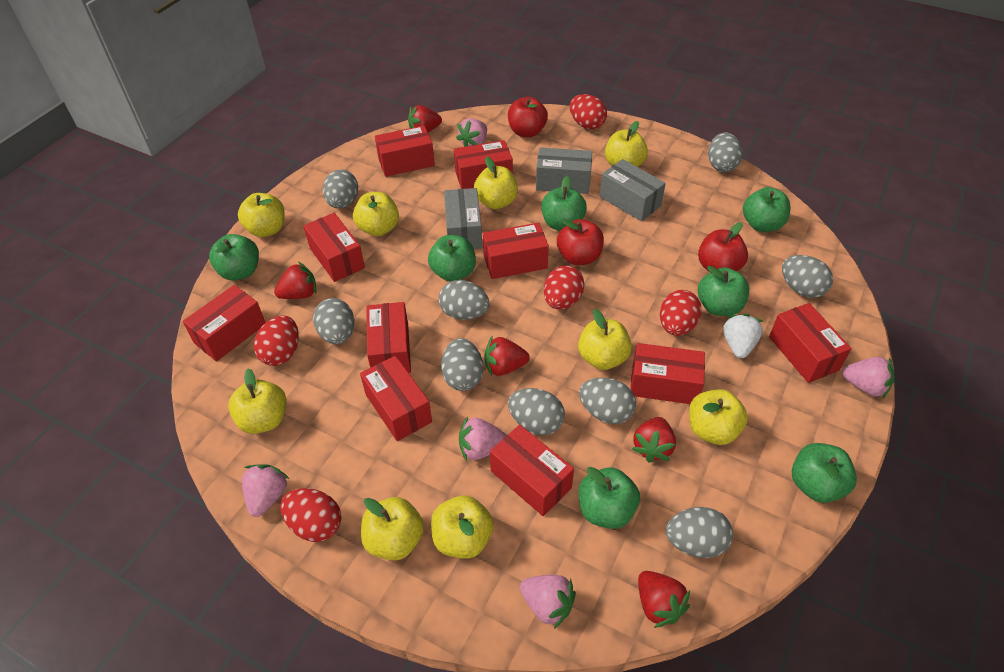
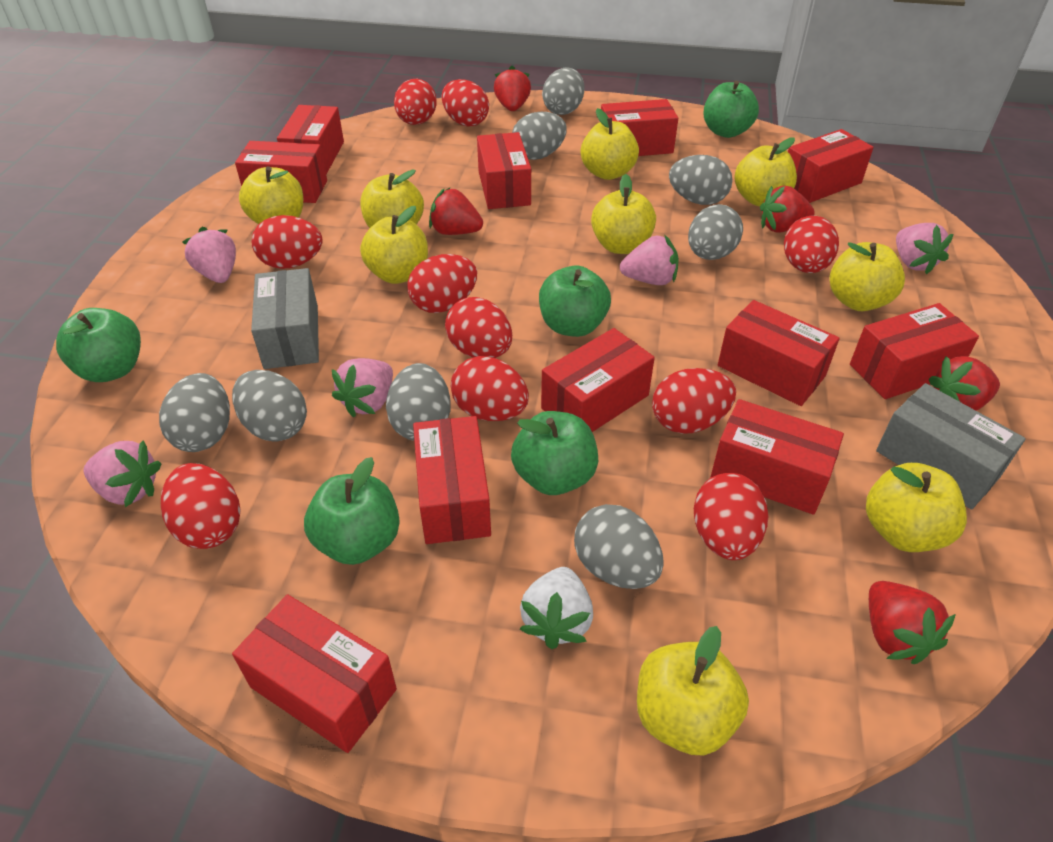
green apple: 7 -> 5
grey box: 3 -> 2
grey egg: 9 -> 8
red apple: 3 -> 0
red box: 10 -> 11
red egg: 5 -> 10

